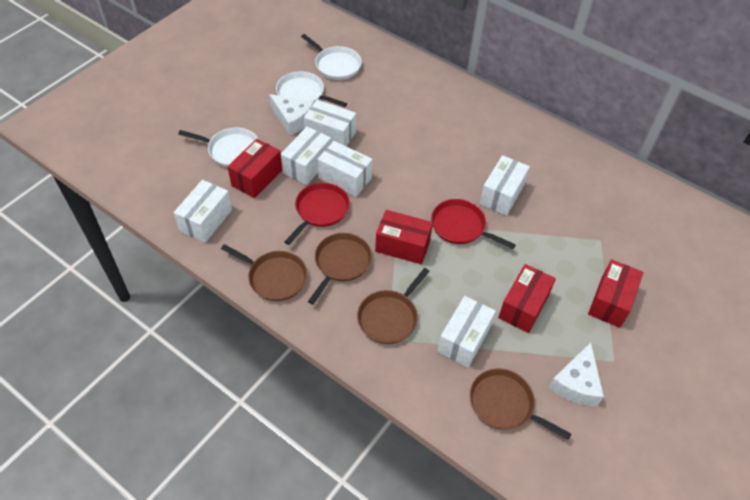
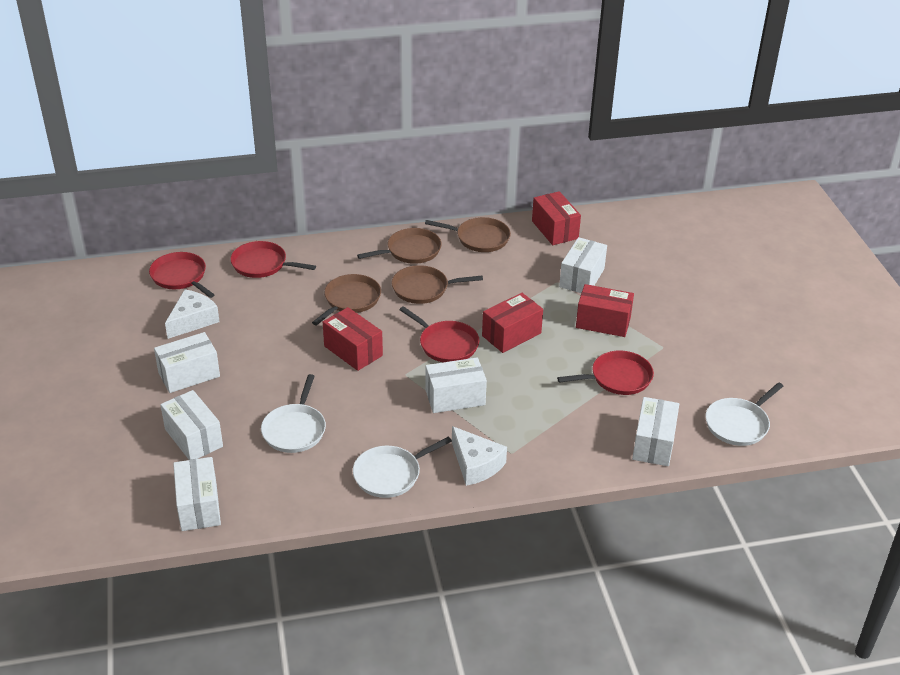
red pan: 2 -> 4

